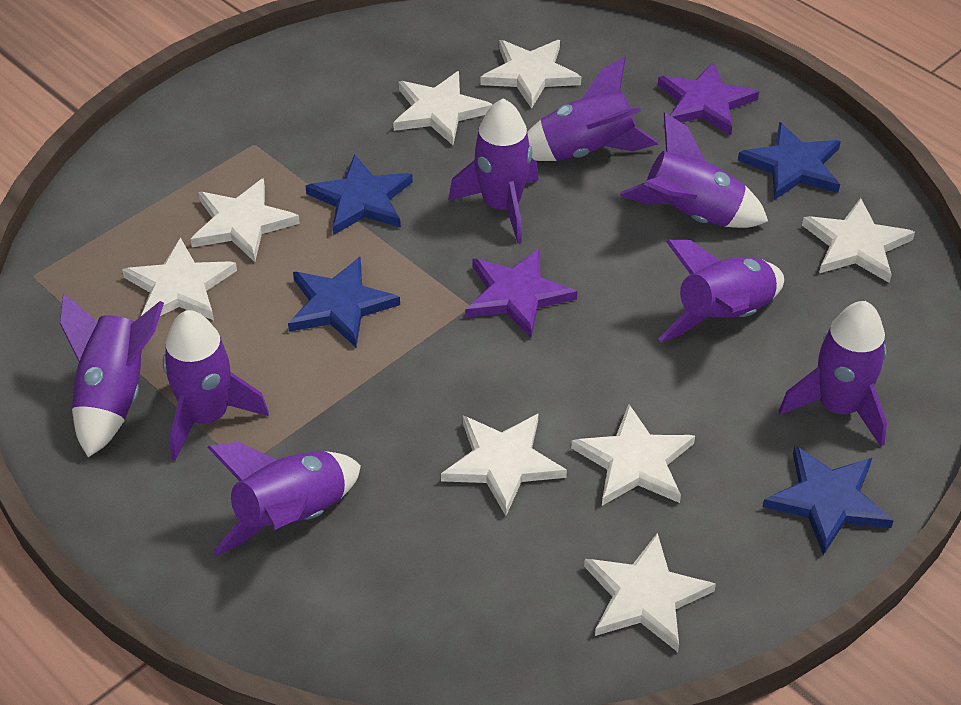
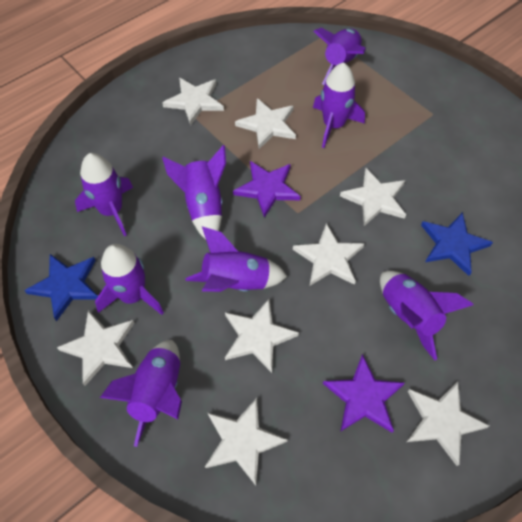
blue star: 4 -> 2

